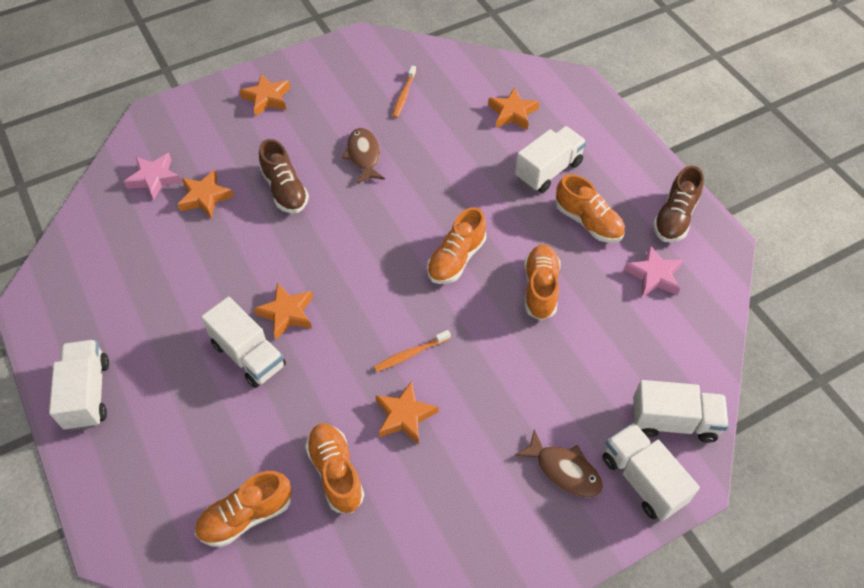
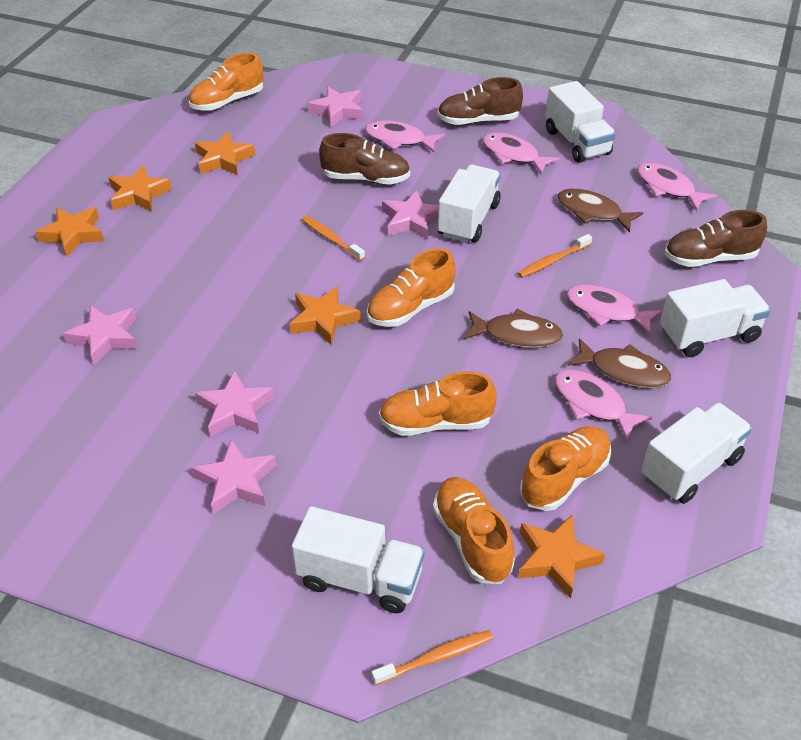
brown fish: 2 -> 3
brown shoe: 2 -> 3
orange toothbrush: 2 -> 3
pink fish: 0 -> 5
pink star: 2 -> 5

